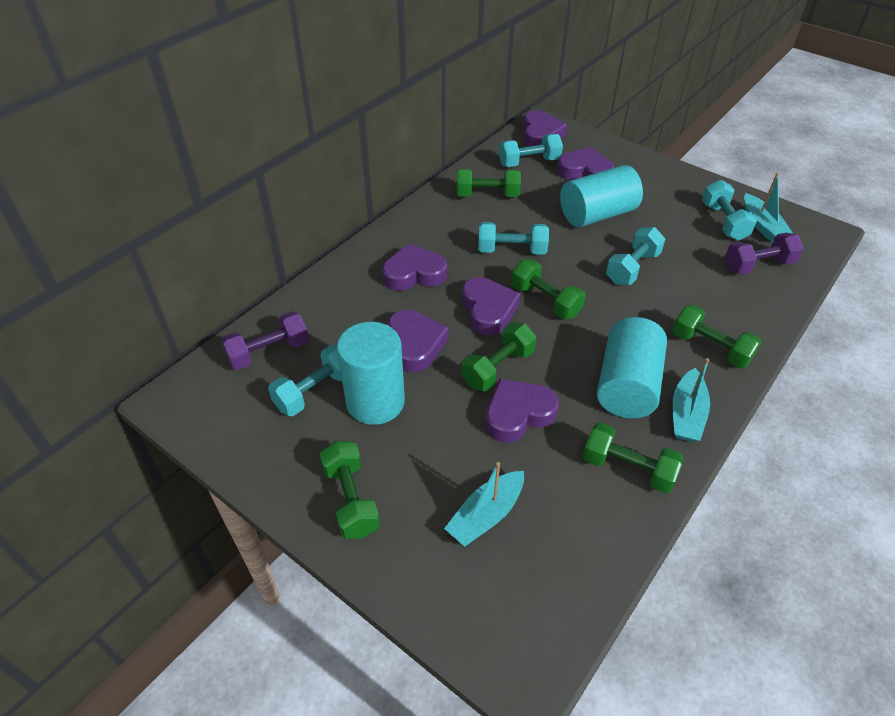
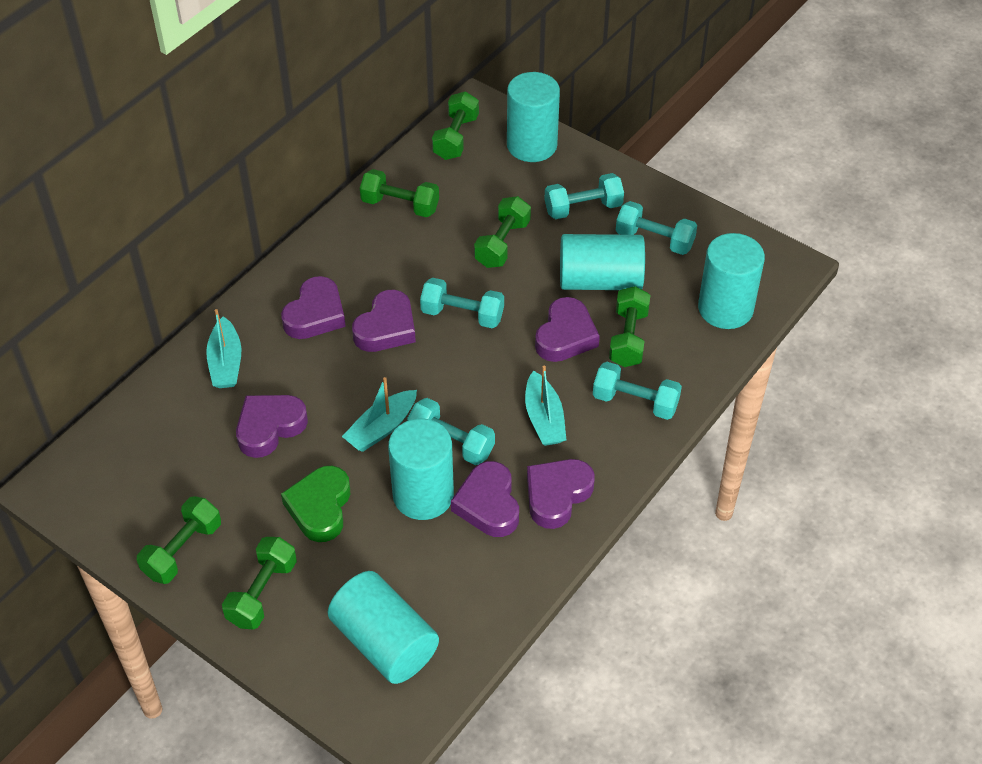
green heart: 0 -> 1
purple dumbbell: 2 -> 0
turquoise cylinder: 3 -> 5

